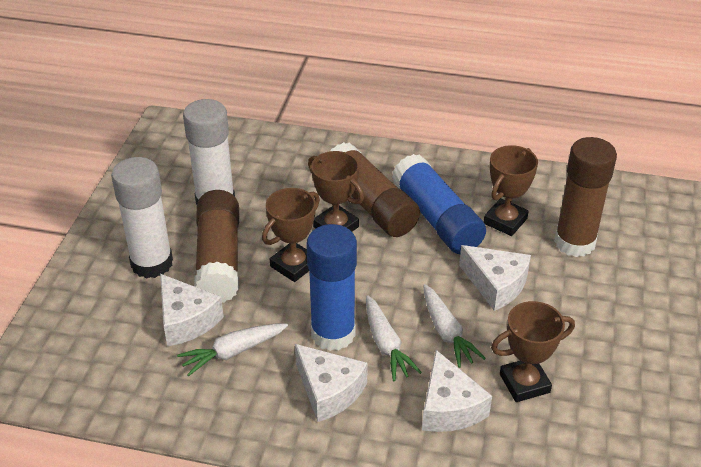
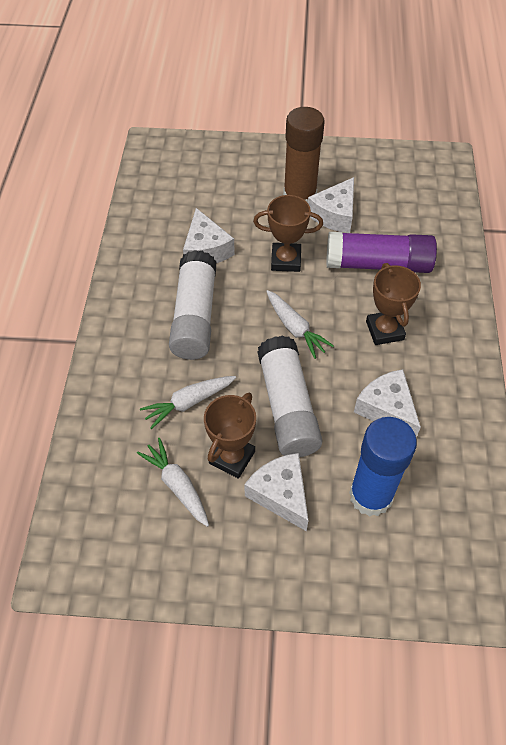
blue glue stick: 2 -> 1
brown glue stick: 3 -> 1
brown trophy: 4 -> 3
purple glue stick: 0 -> 1

